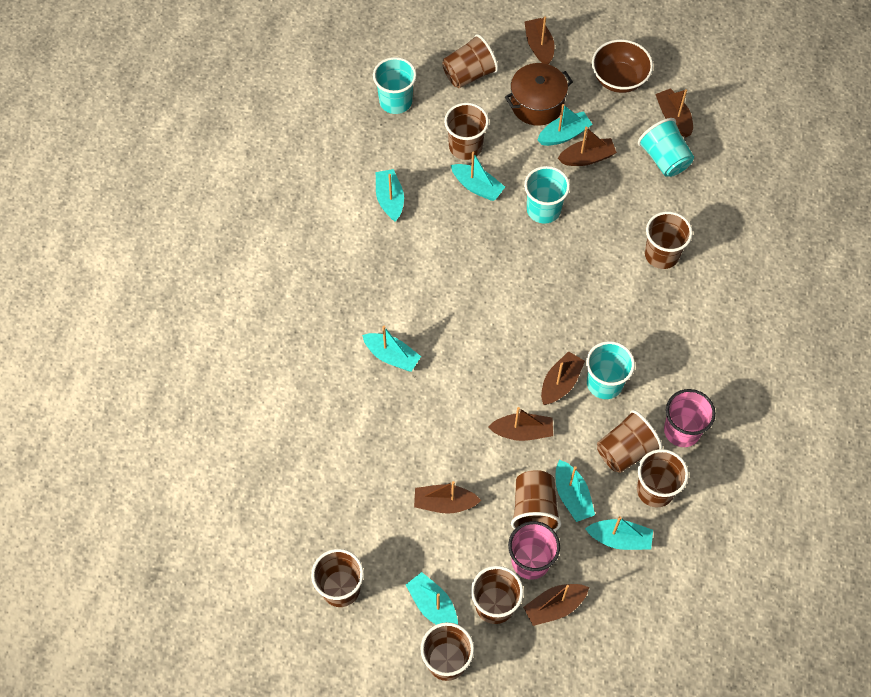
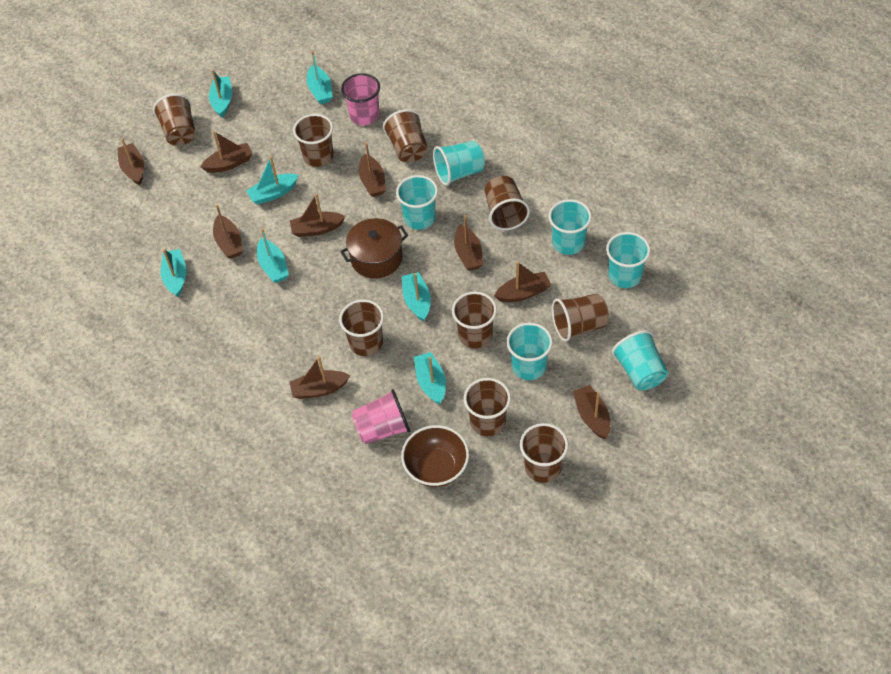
brown boat: 7 -> 9
turquoise cup: 4 -> 6

